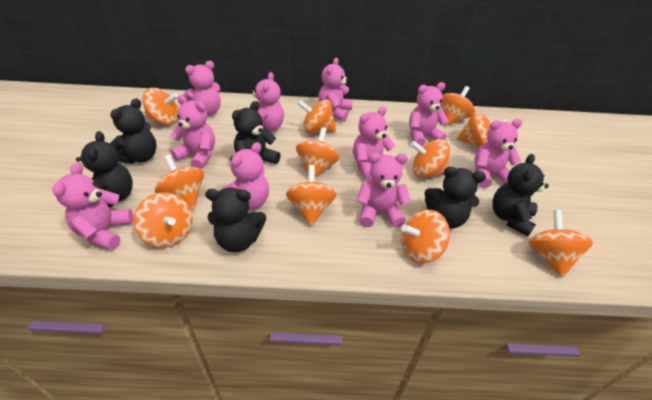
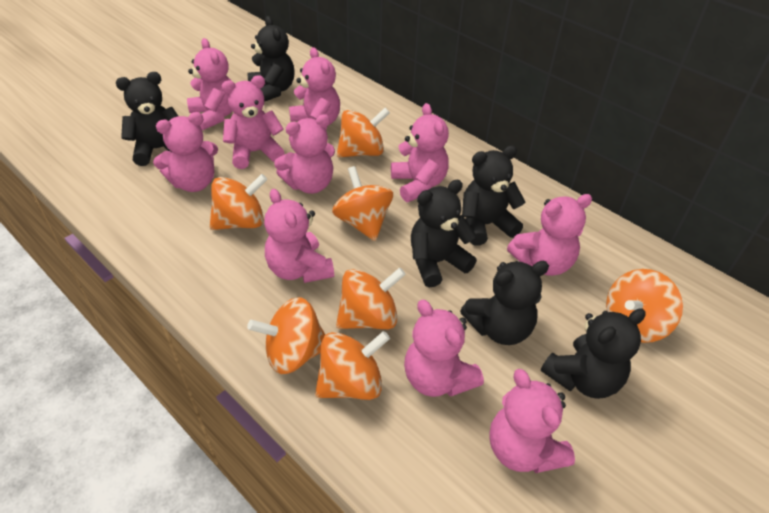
orange spinning top: 11 -> 7

